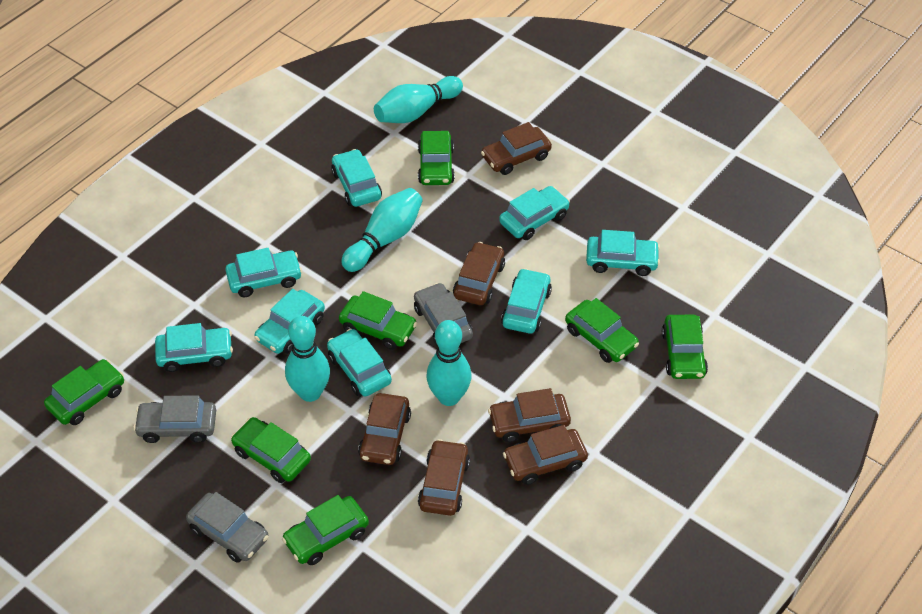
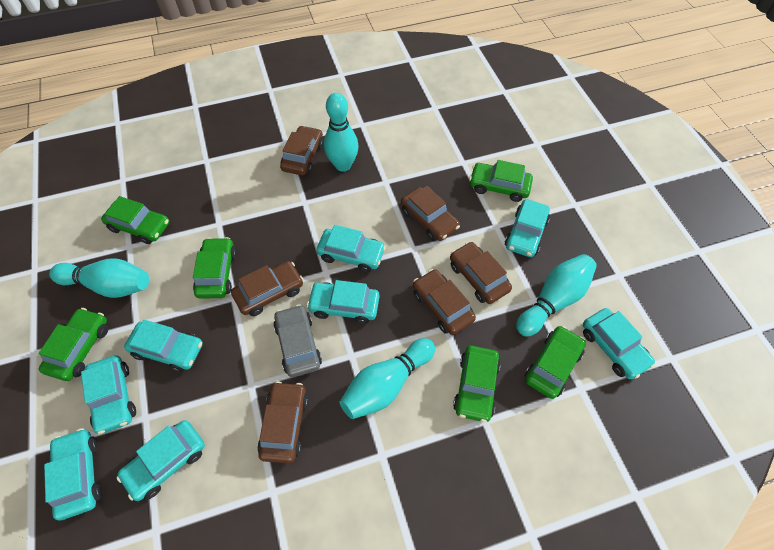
green car: 7 -> 6
grey car: 3 -> 1

